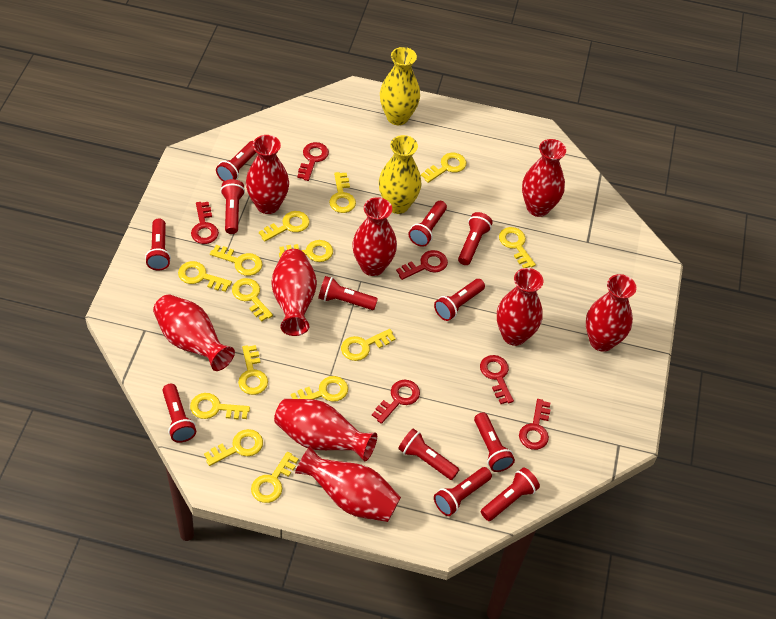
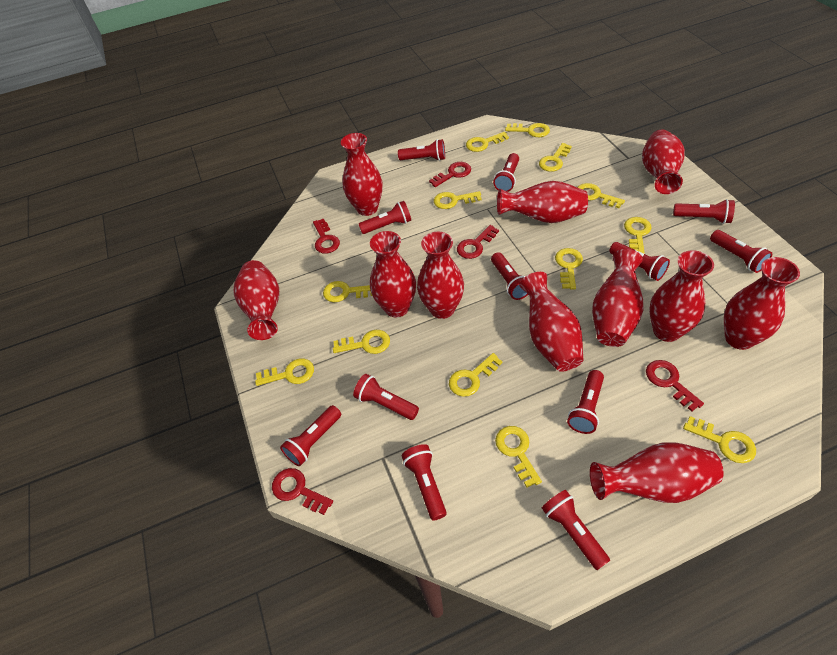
red key: 6 -> 5
red vase: 9 -> 11
yellow key: 14 -> 13
yellow vase: 2 -> 0

